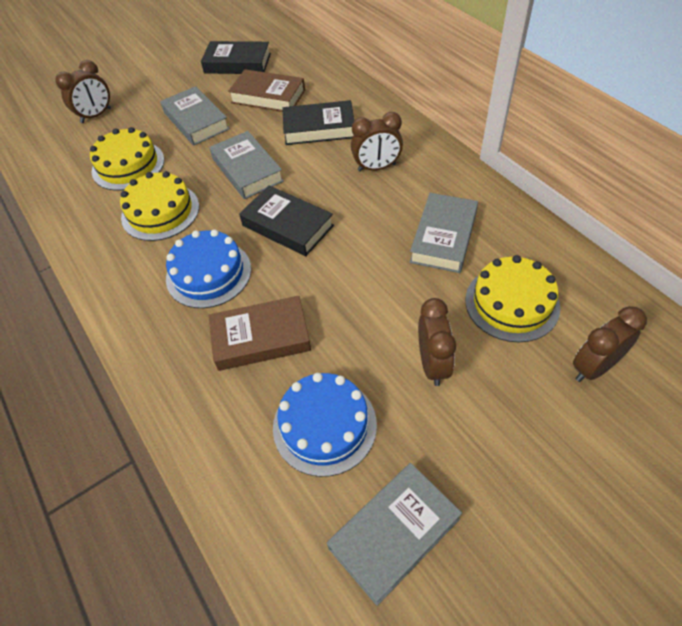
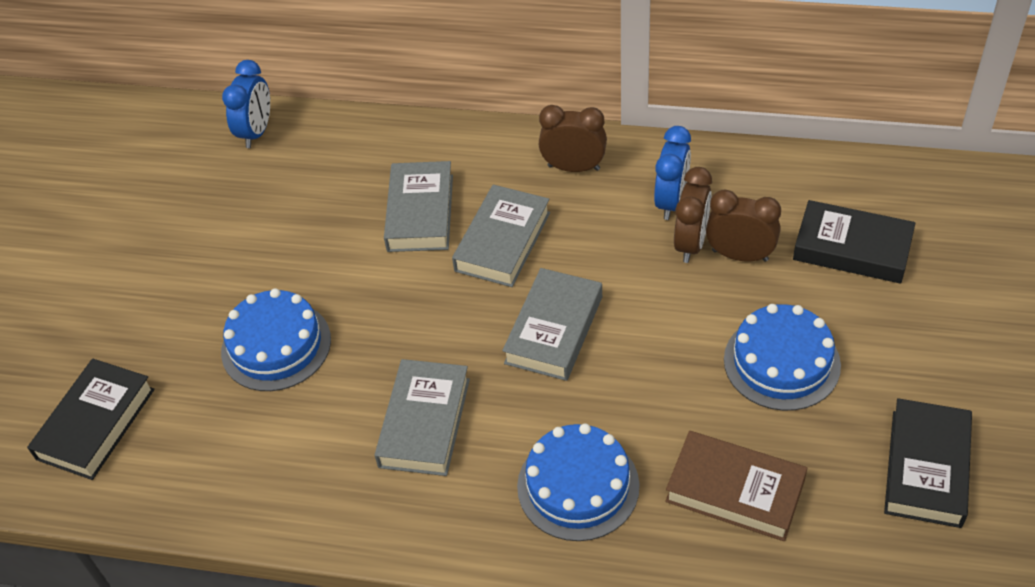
blue cake: 2 -> 3
blue clock: 0 -> 2
brown book: 2 -> 1
brown clock: 4 -> 3
yellow cake: 3 -> 0

